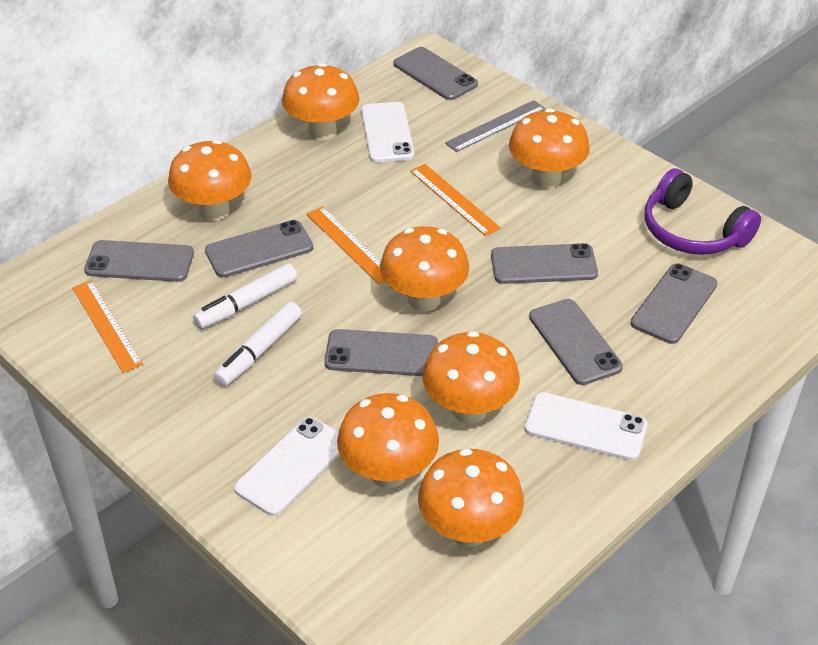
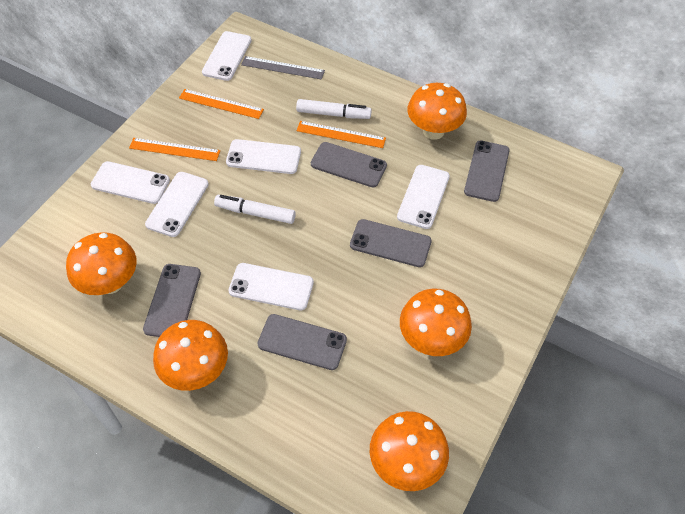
grey phone: 7 -> 5
orange mushroom: 7 -> 5
purple headphones: 1 -> 0
white phone: 3 -> 6

